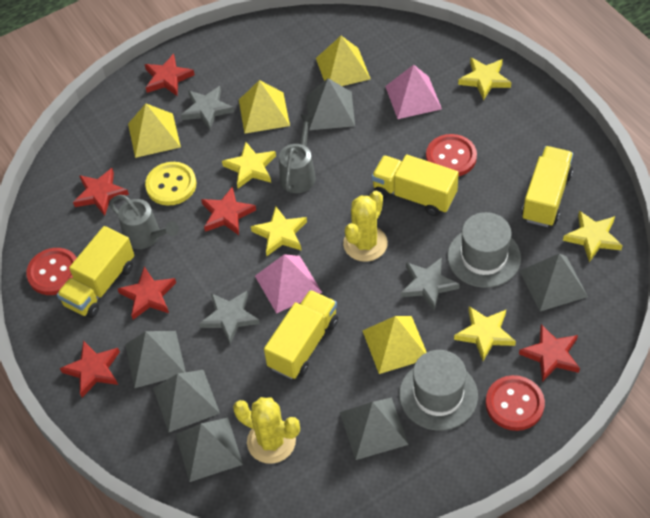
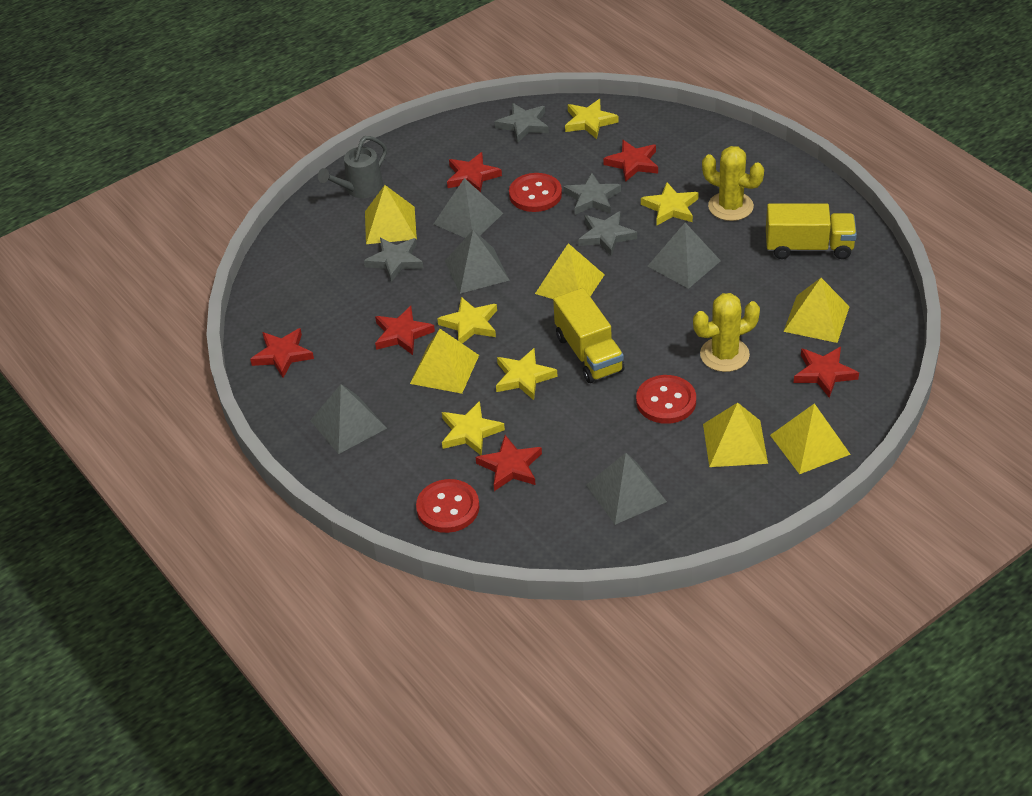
grey hat: 2 -> 0
grey pyramid: 6 -> 5
grey star: 3 -> 4
grey watering can: 2 -> 1
pink pyramid: 2 -> 0
yellow button: 1 -> 0
yellow pyramid: 4 -> 6
yellow truck: 4 -> 2

